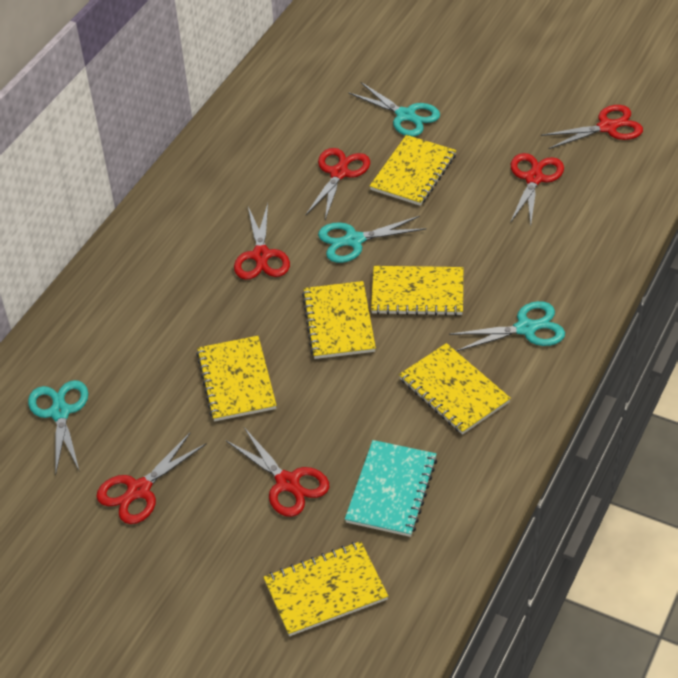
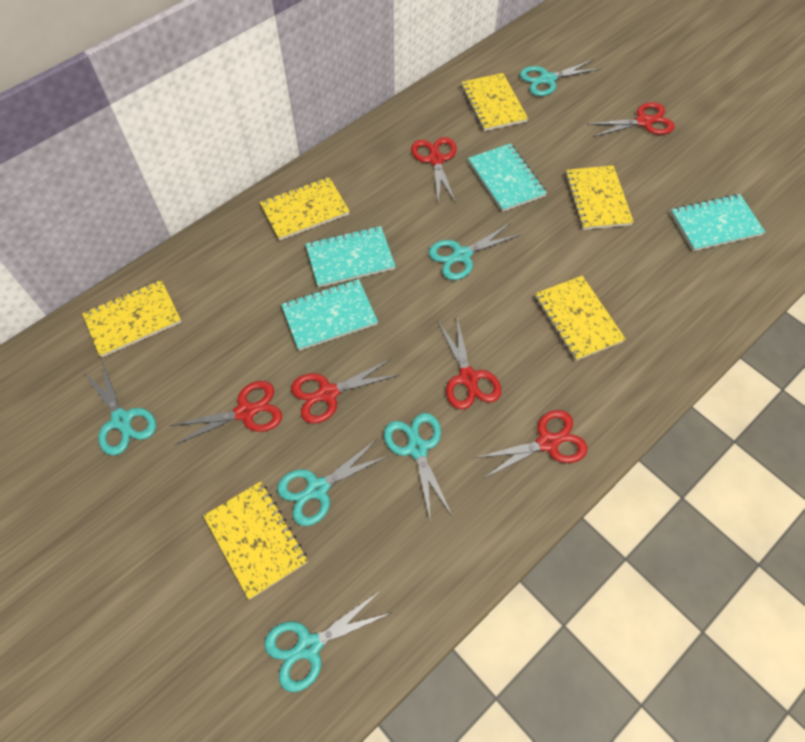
turquoise notebook: 1 -> 4
turquoise scissors: 4 -> 6

